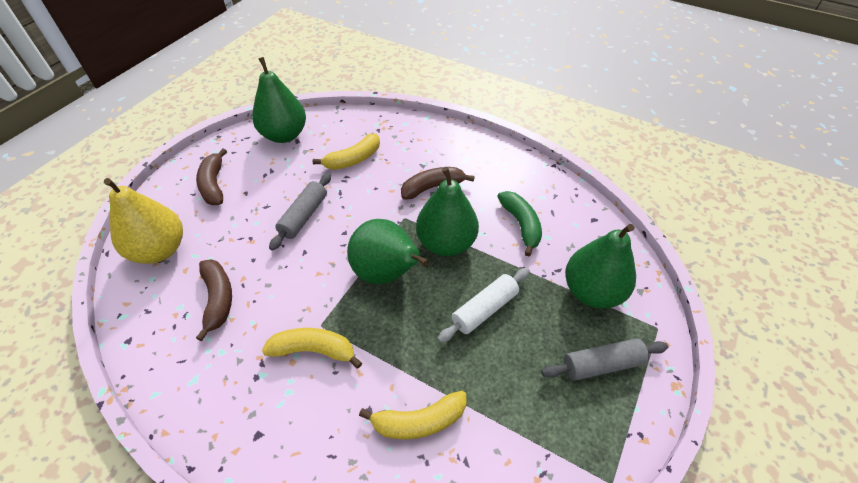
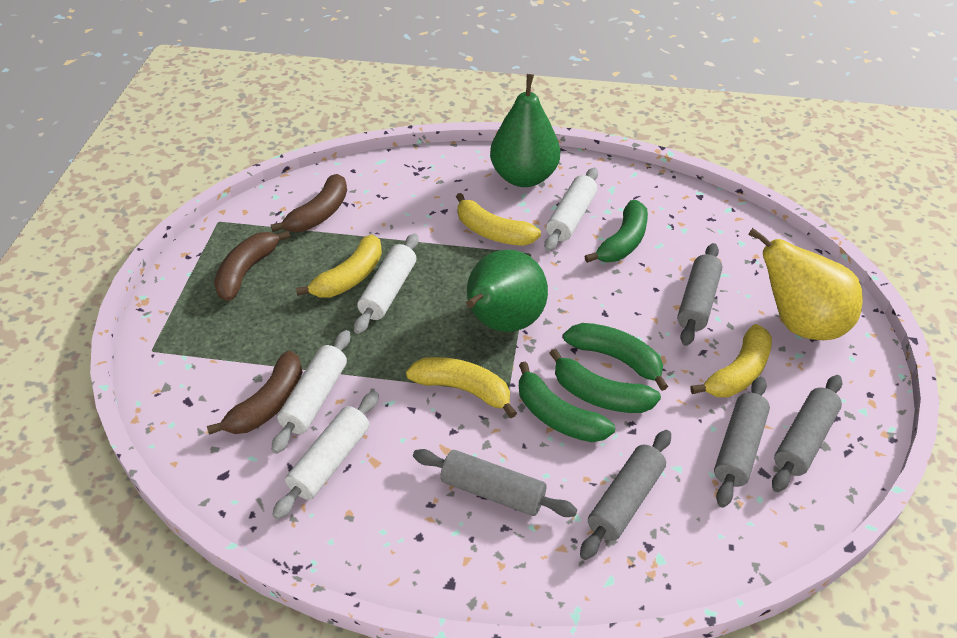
green banana: 1 -> 4
green pear: 4 -> 2
grey rolling pin: 2 -> 5
white rolling pin: 1 -> 4
yellow banana: 3 -> 4

